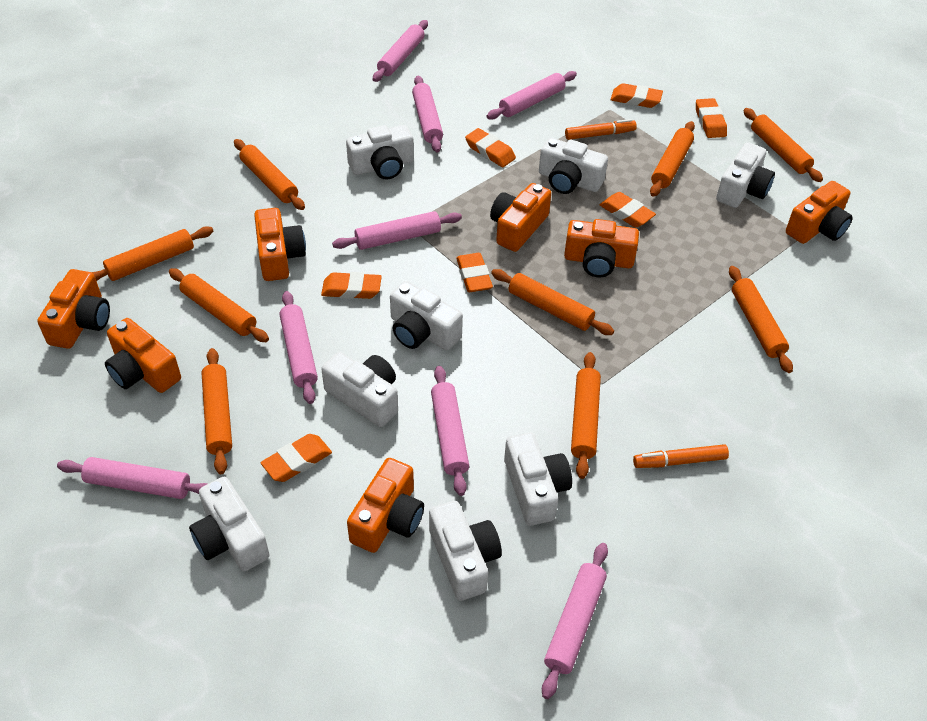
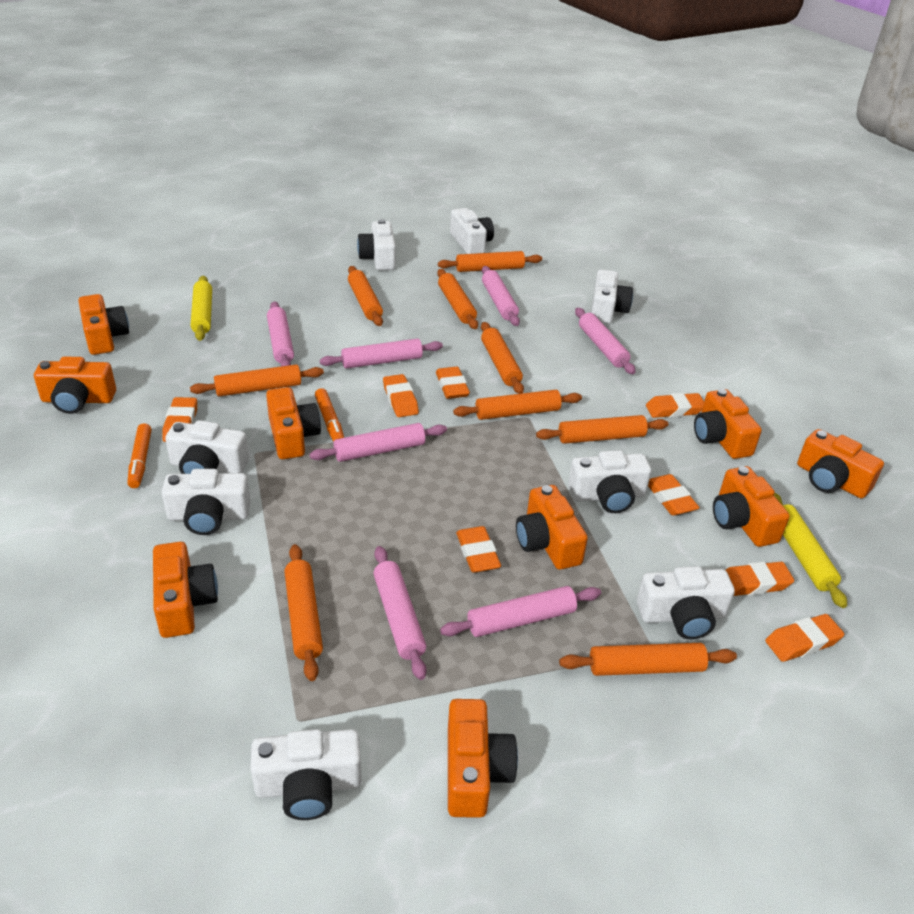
orange camera: 7 -> 9
orange eraser: 7 -> 8
pink rolling pin: 8 -> 7
yellow rolling pin: 0 -> 2

